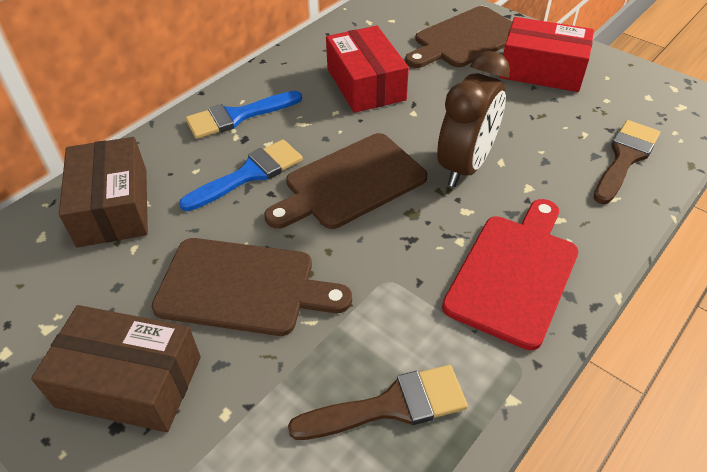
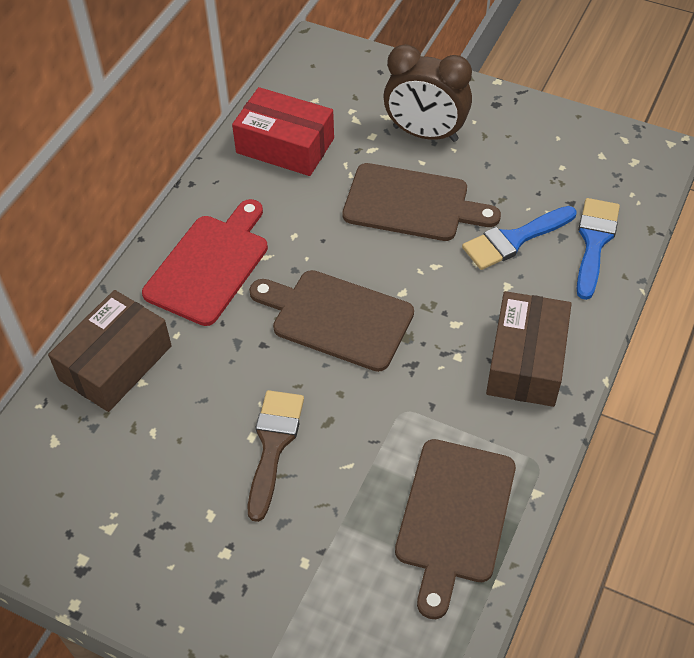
brown brush: 2 -> 1
red box: 2 -> 1

